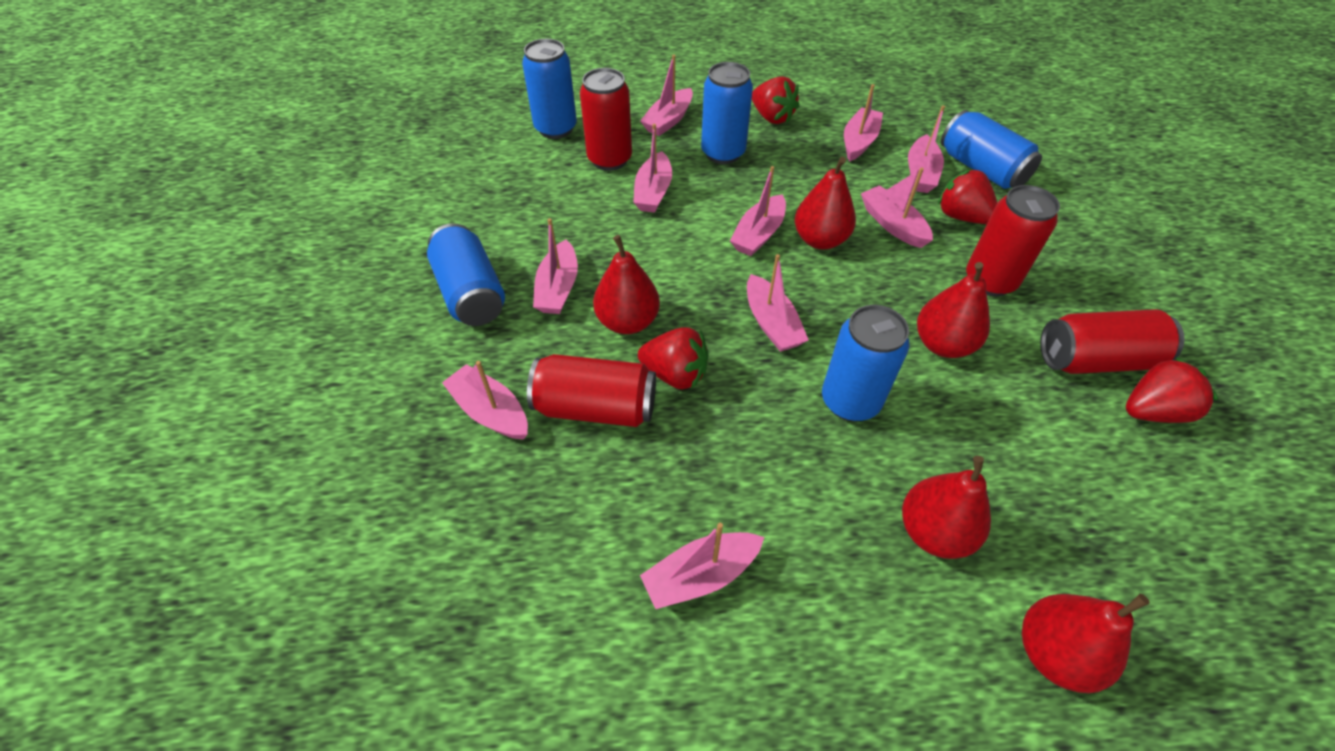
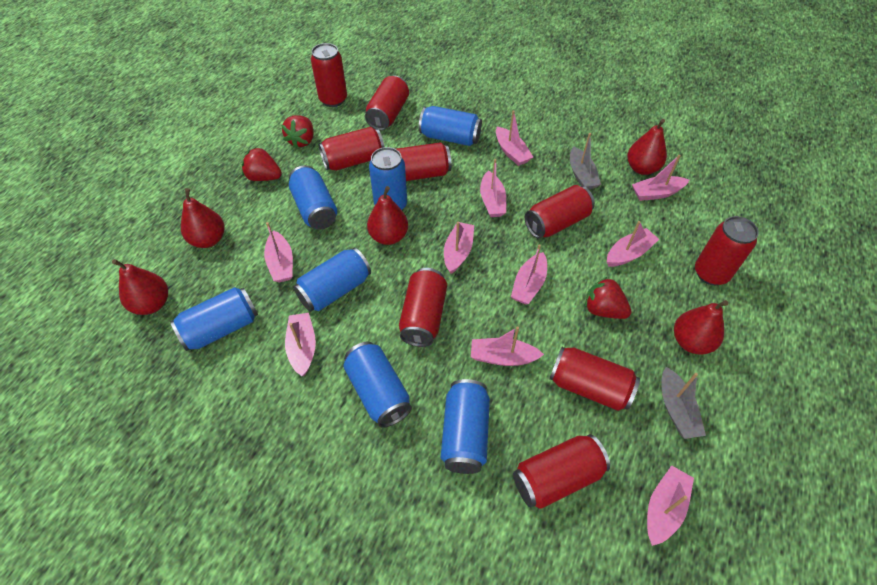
blue can: 5 -> 7
grey boat: 0 -> 2
red can: 4 -> 9
red strawberry: 4 -> 3

